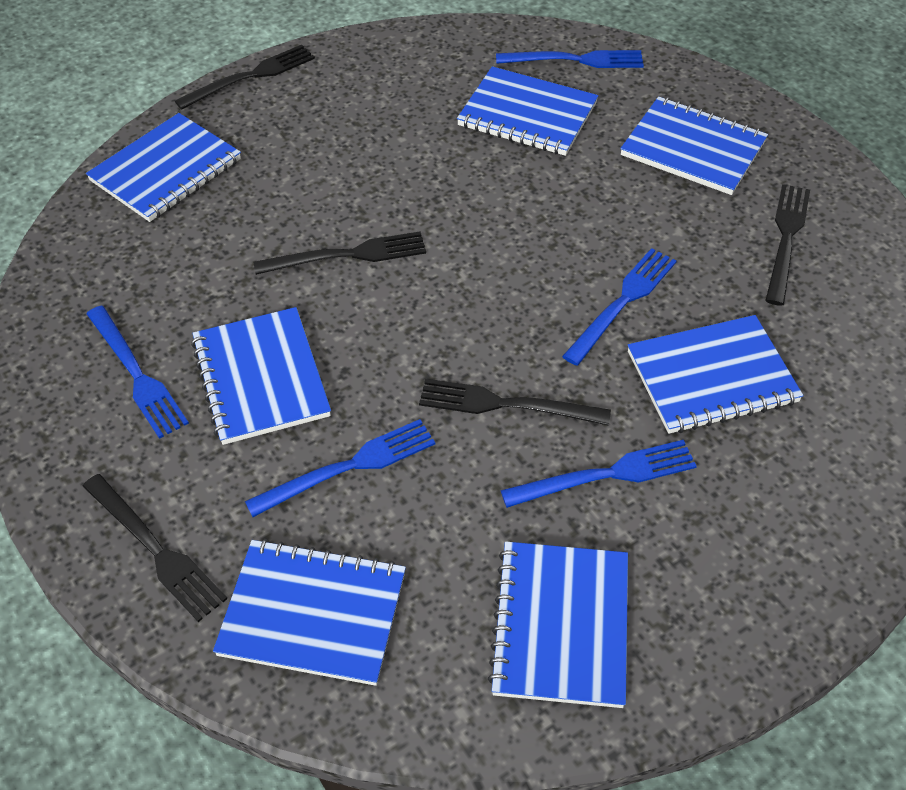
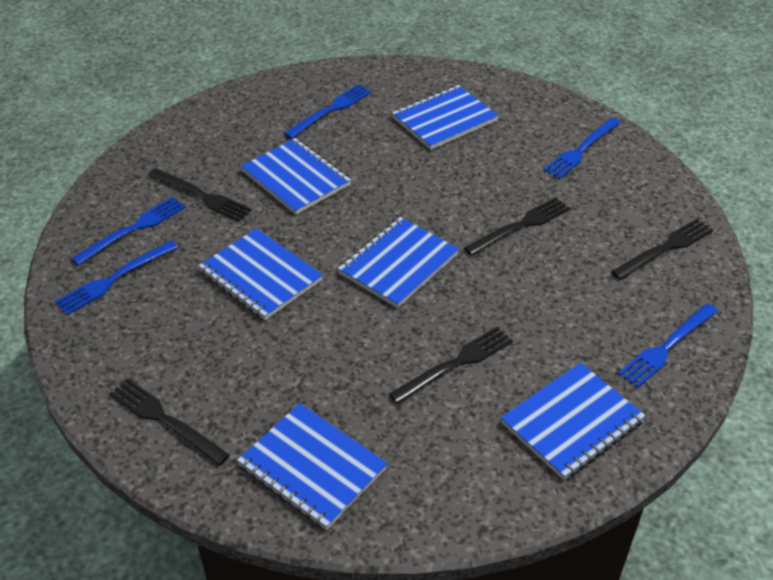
blue notebook: 7 -> 6

